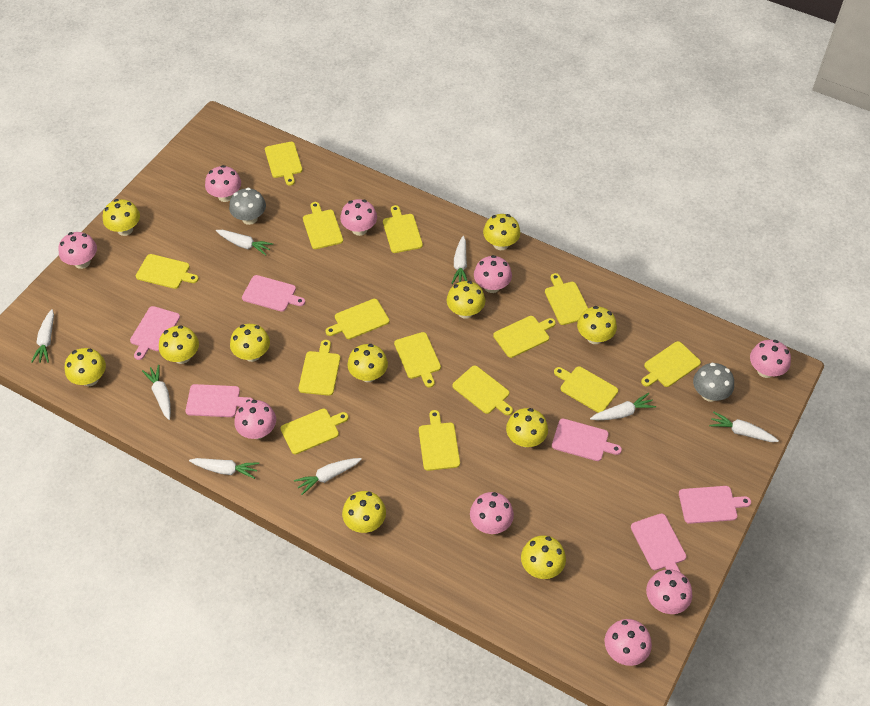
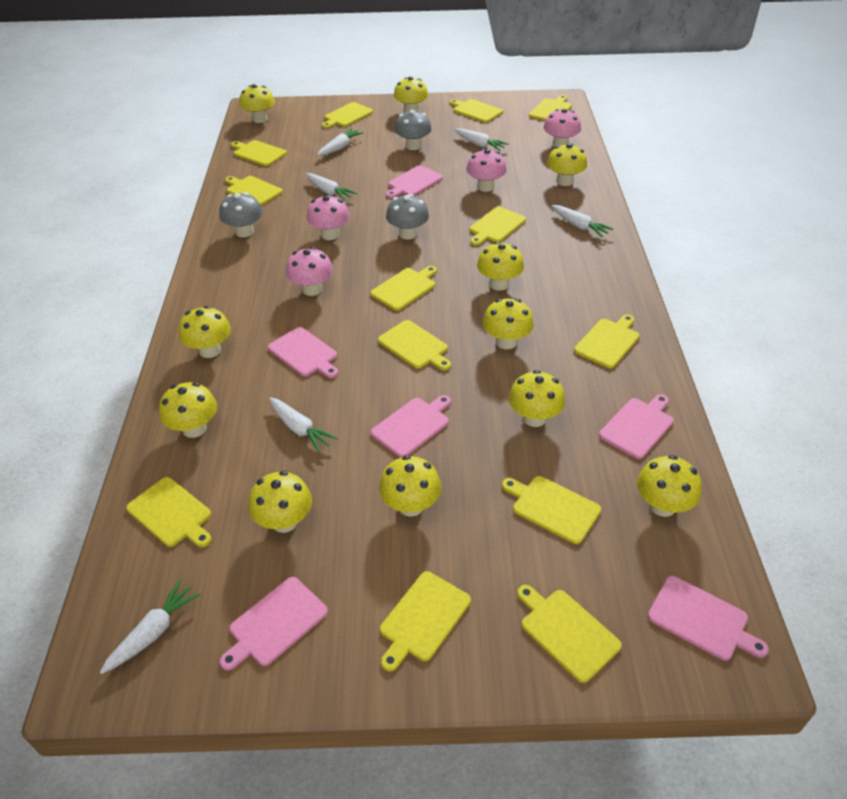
grey mushroom: 2 -> 3
pink mushroom: 9 -> 4
white carrot: 8 -> 6
yellow cutting board: 14 -> 13

